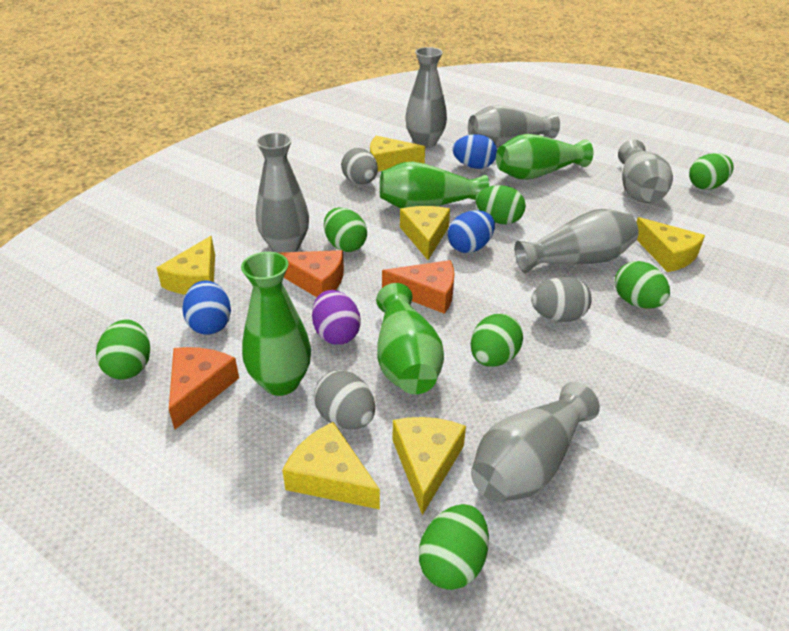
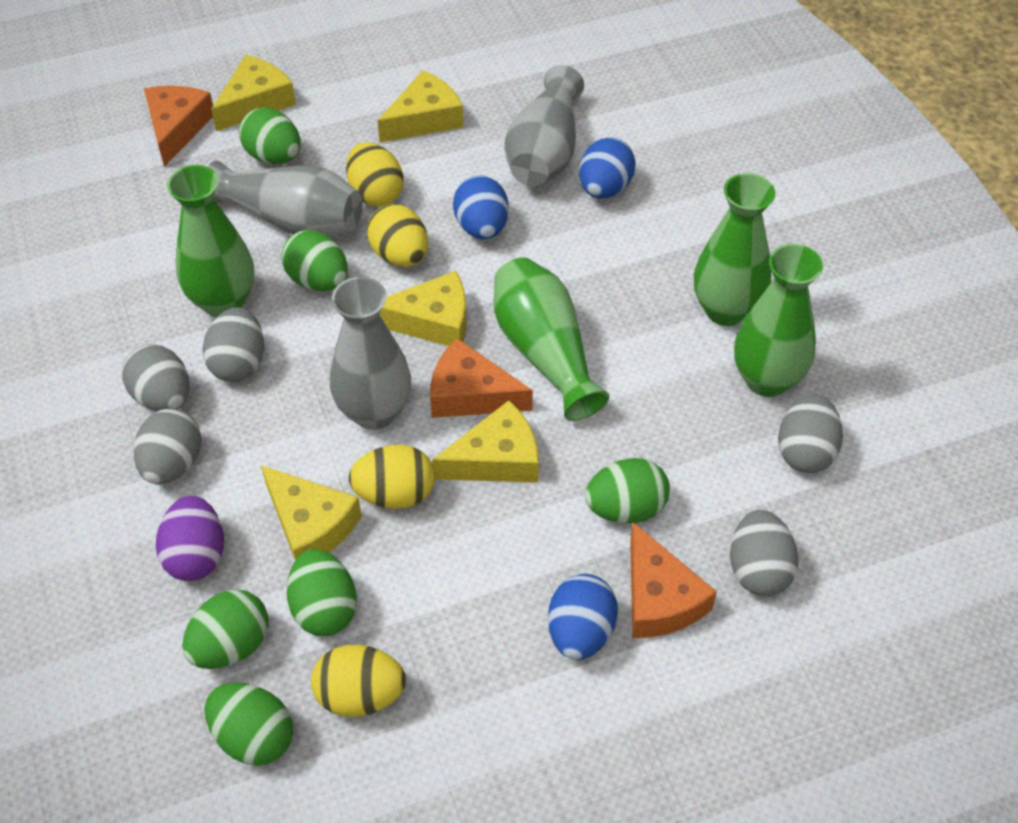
green egg: 7 -> 6
grey egg: 3 -> 5
grey vase: 6 -> 3
yellow cheese: 6 -> 5
yellow egg: 0 -> 4

